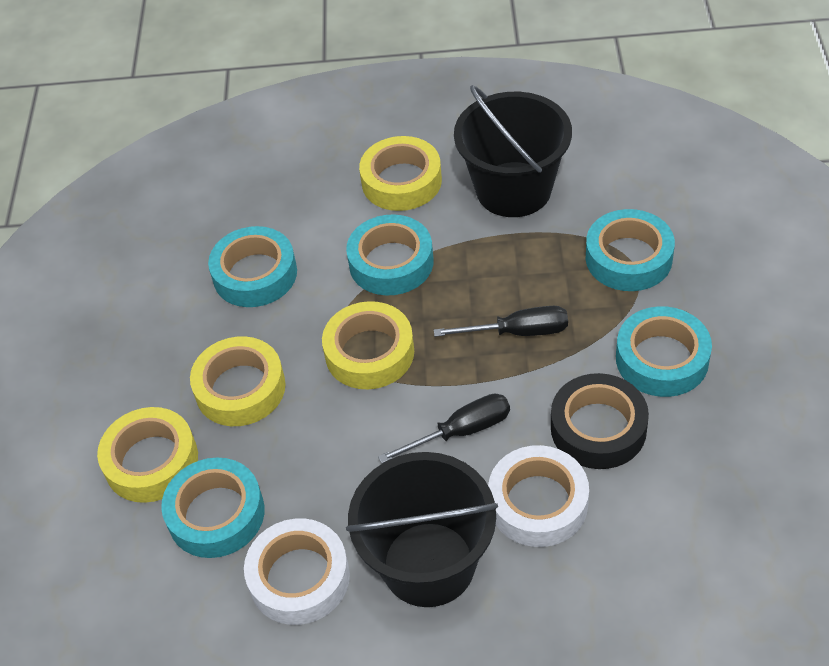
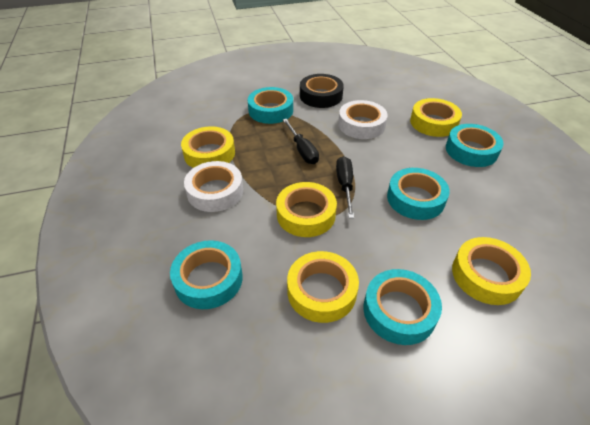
black bucket: 2 -> 0
yellow tape: 4 -> 5

